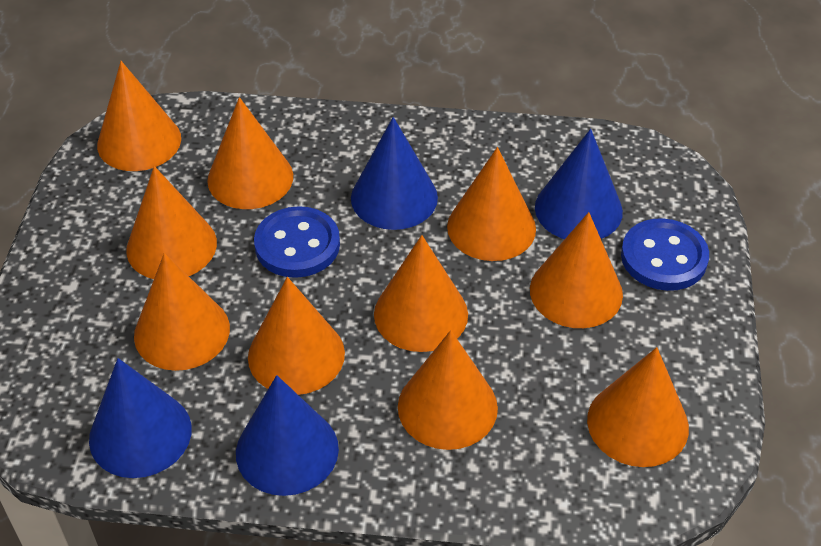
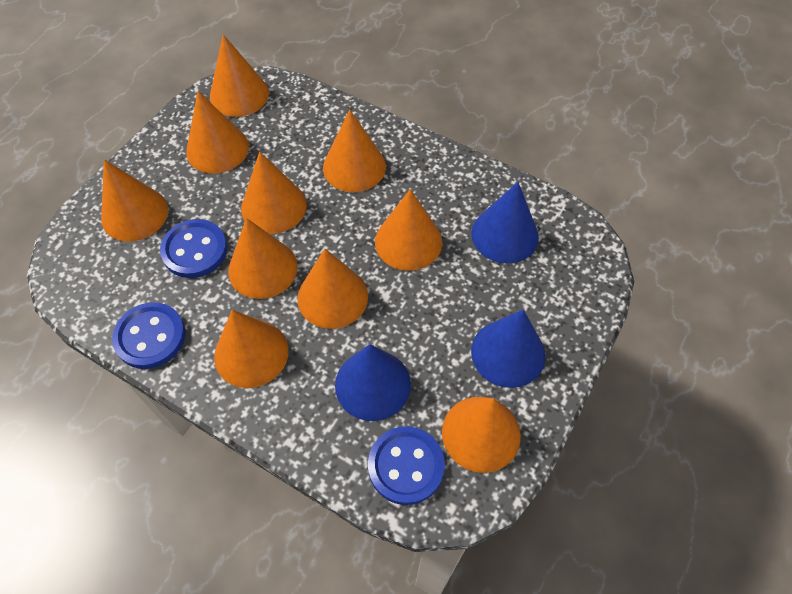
blue button: 2 -> 3
blue cone: 4 -> 3

